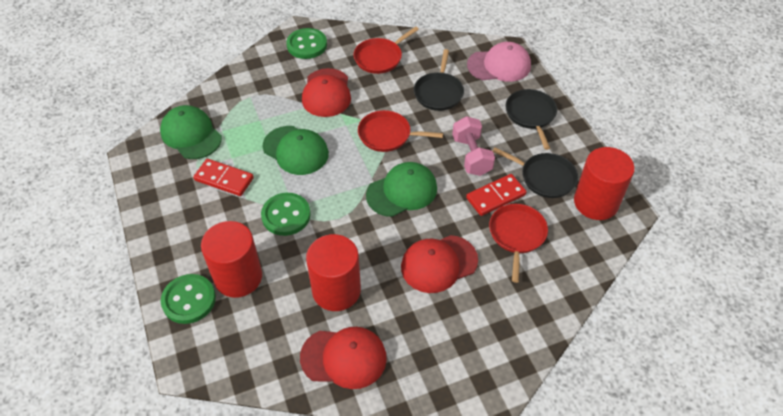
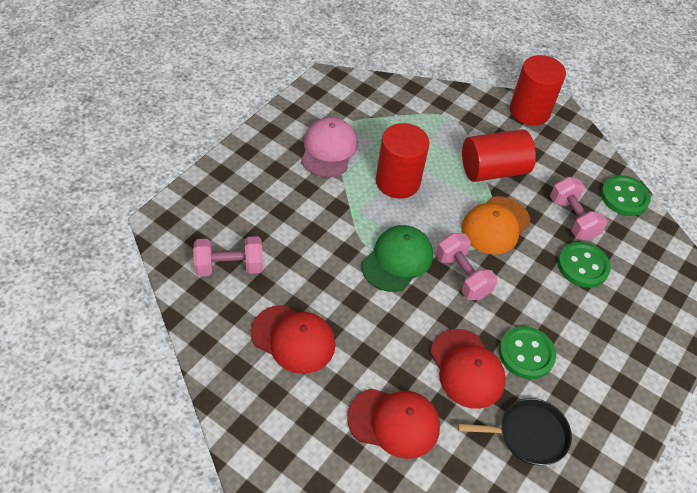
black pan: 3 -> 1
green cap: 3 -> 1
orange cap: 0 -> 1
pink dumbbell: 1 -> 3
red domino: 2 -> 0
red pan: 3 -> 0

